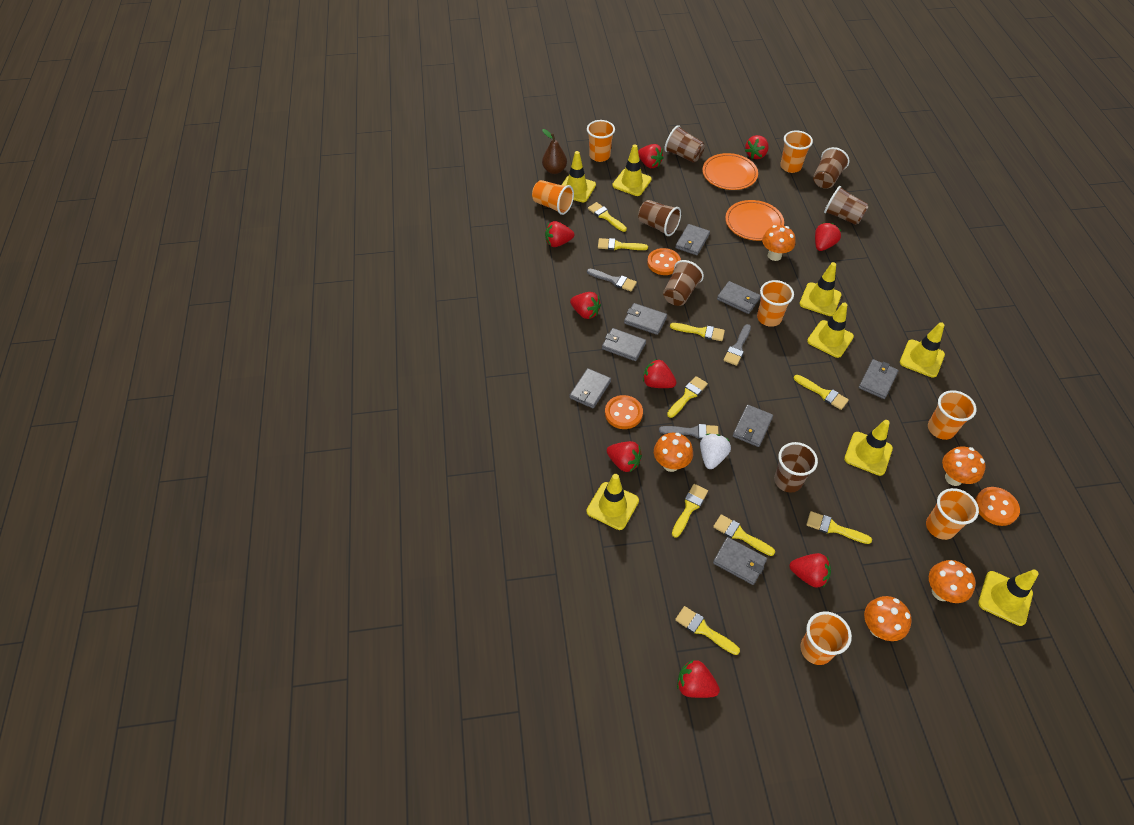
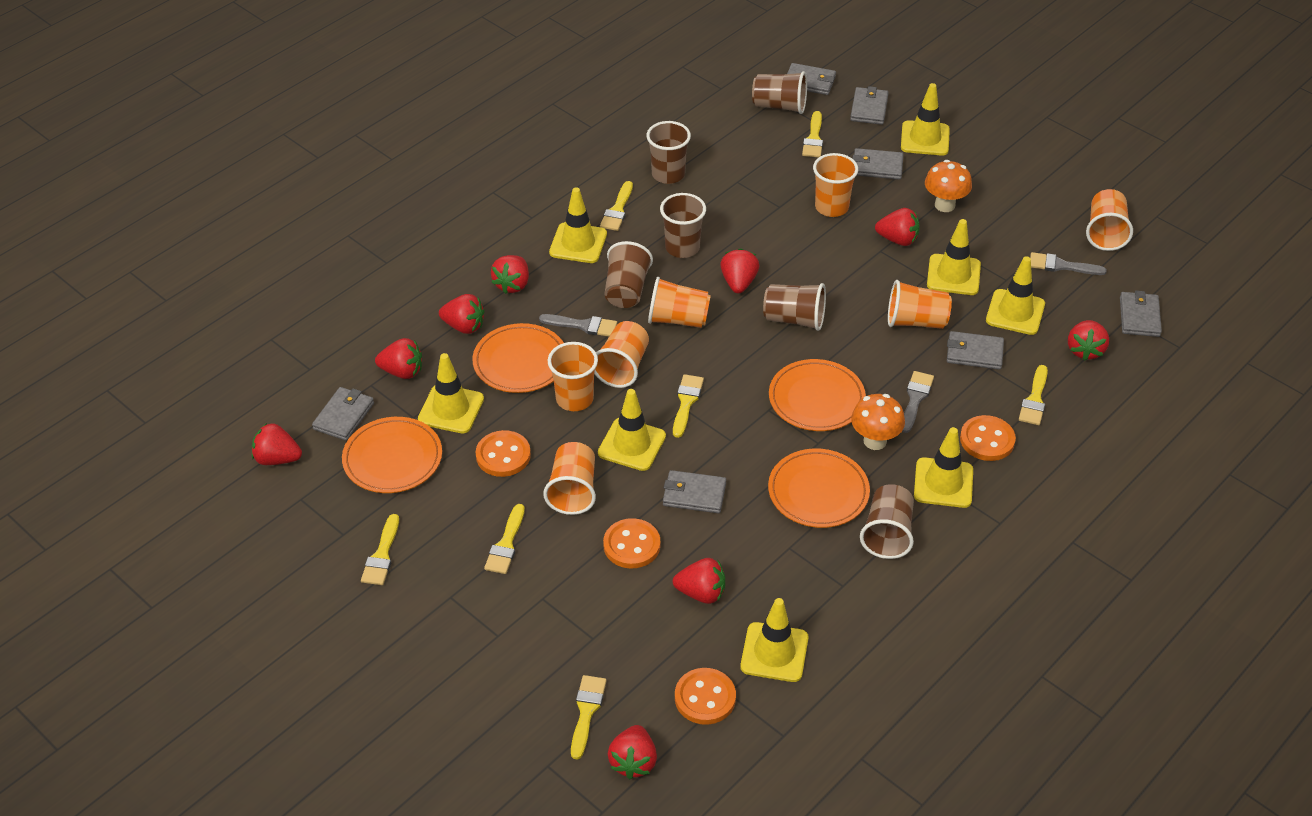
brown pear: 1 -> 0
grey wallet: 8 -> 7
orange button: 3 -> 4
orange mushroom: 5 -> 2
orange plate: 2 -> 4
white strawberry: 1 -> 0
yellow brush: 9 -> 7

